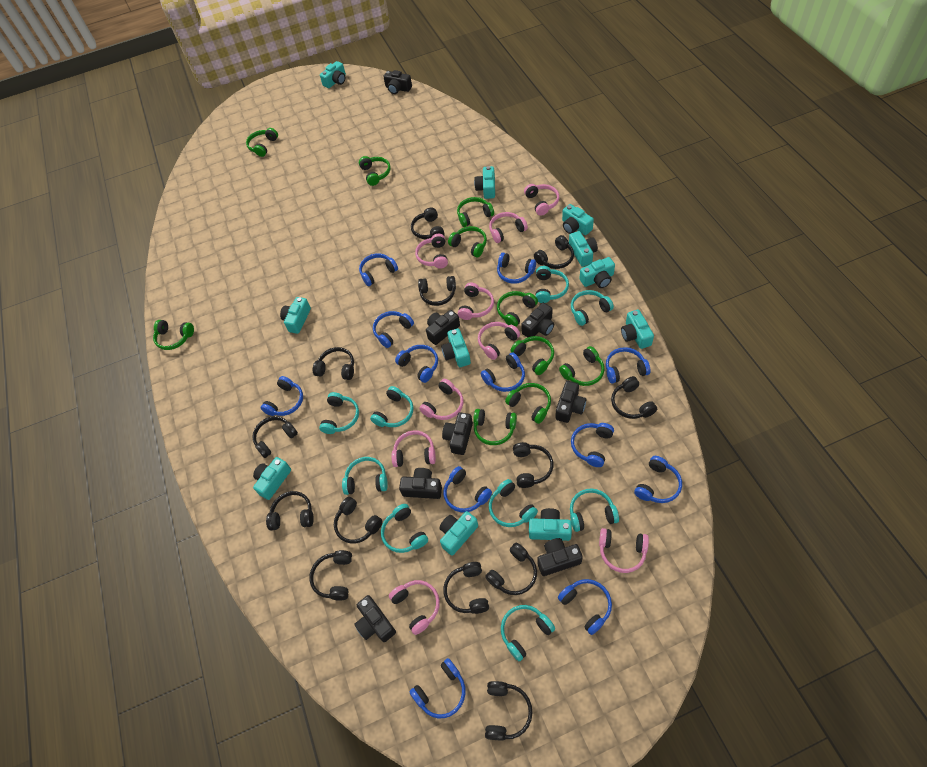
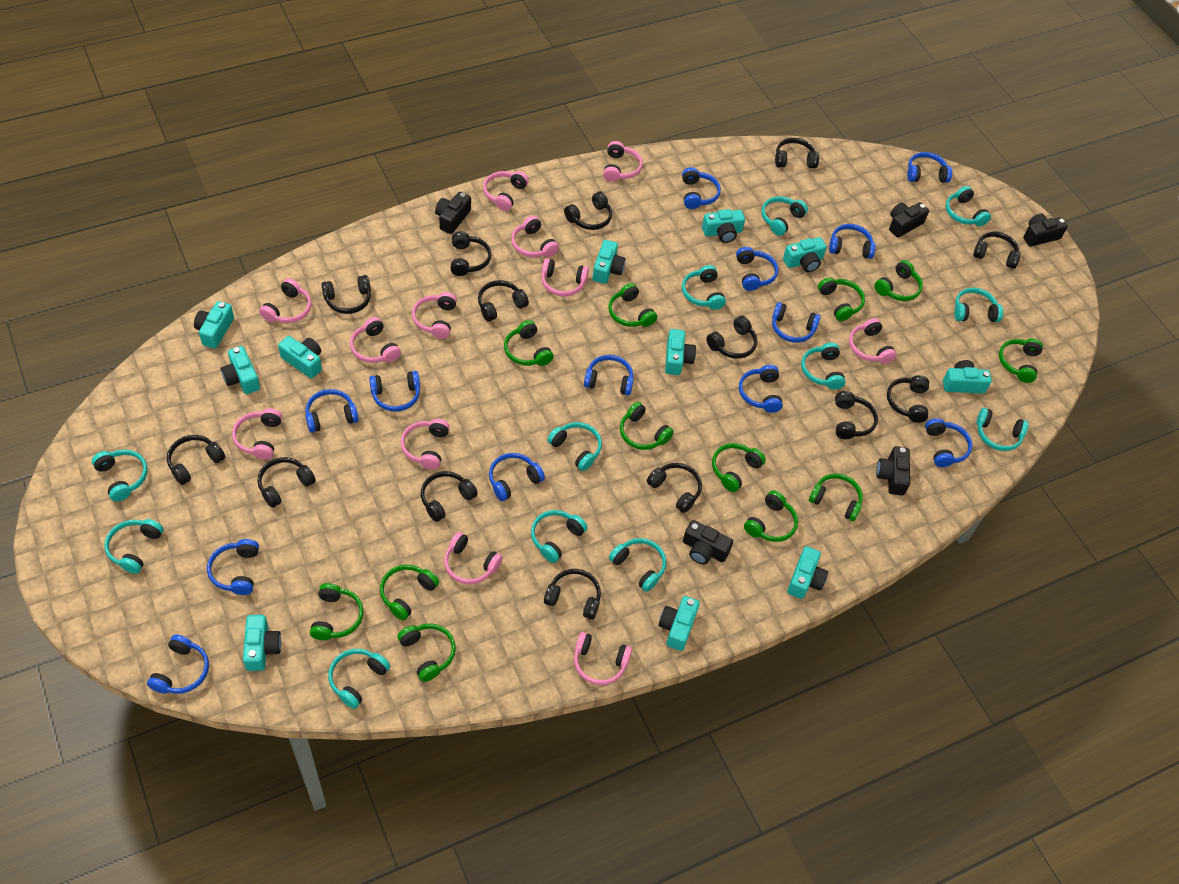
black camera: 8 -> 5
black headphones: 13 -> 14
blue headphones: 12 -> 13
green headphones: 10 -> 12
pink headphones: 9 -> 12
turquoise headphones: 9 -> 12

